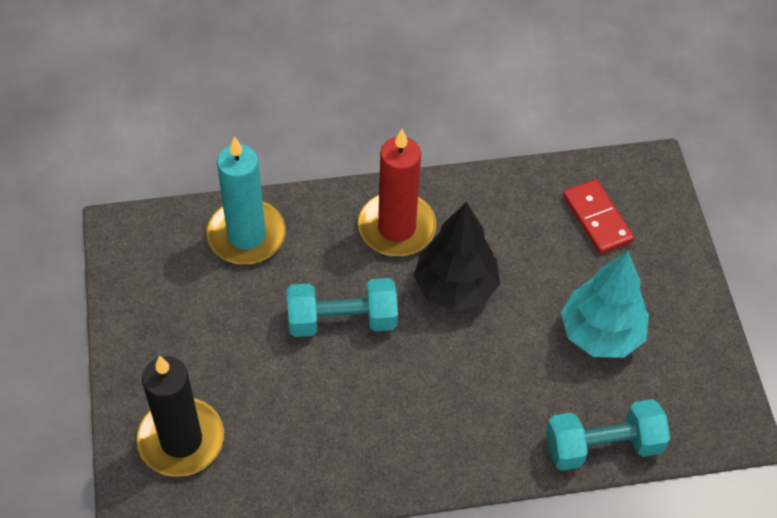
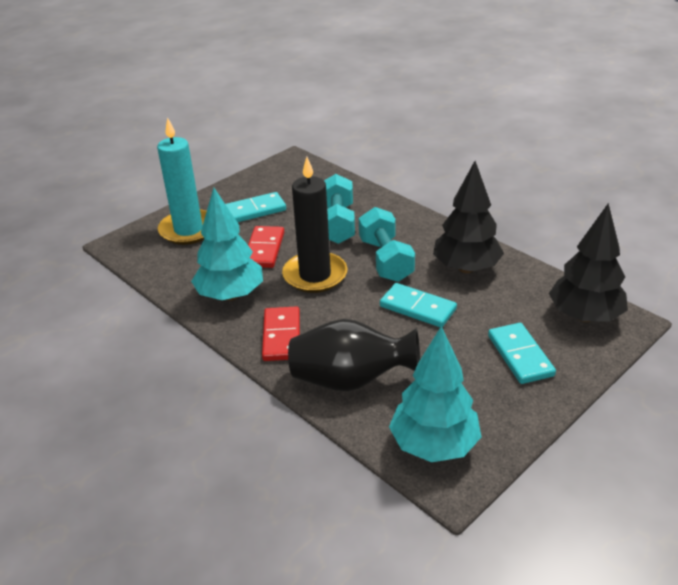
black tree: 1 -> 2
black vase: 0 -> 1
red candle: 1 -> 0
red domino: 1 -> 2
turquoise domino: 0 -> 3
turquoise tree: 1 -> 2

